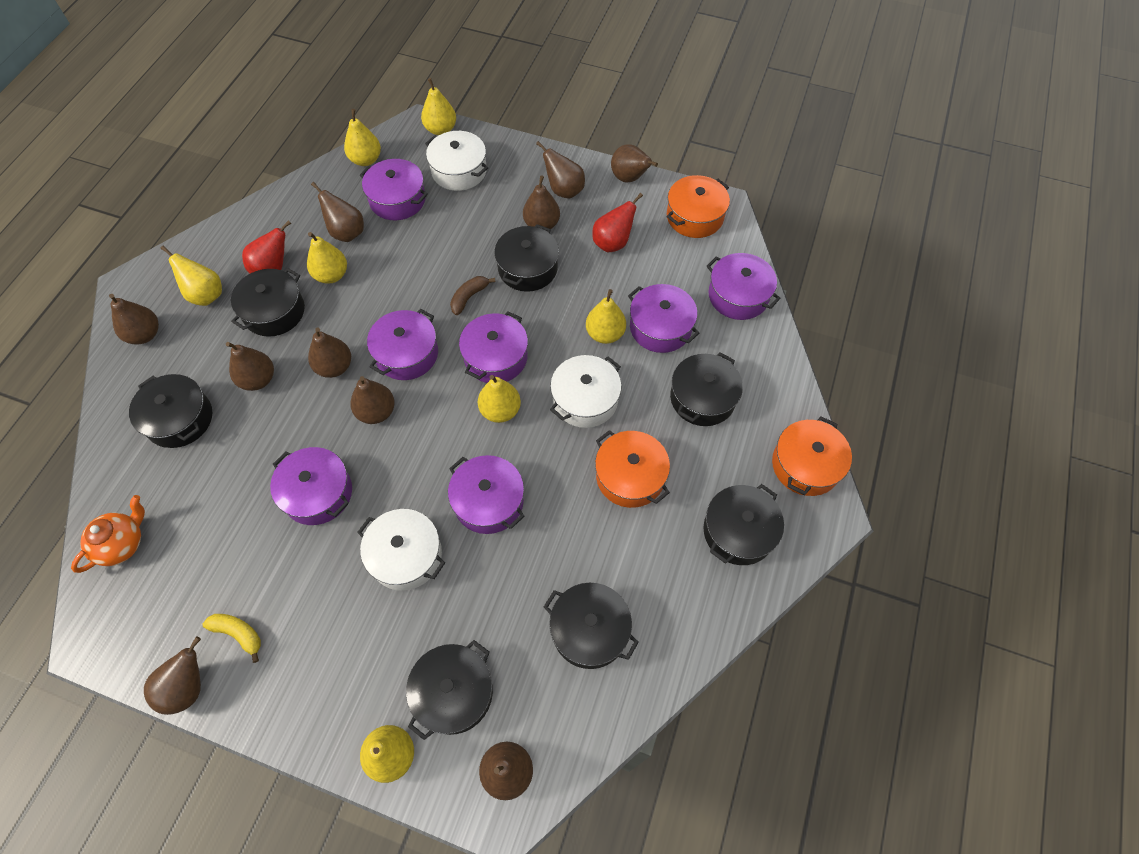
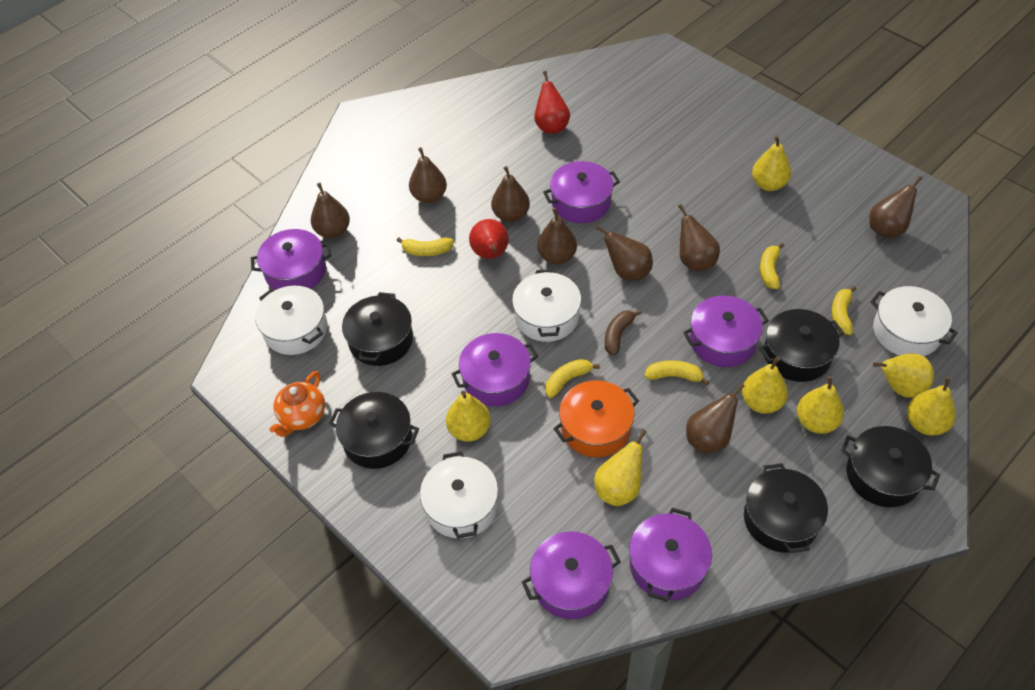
black pot: 7 -> 5
brown pear: 10 -> 8
orange pot: 3 -> 1
purple pot: 7 -> 6
white pot: 3 -> 4
yellow banana: 1 -> 5

